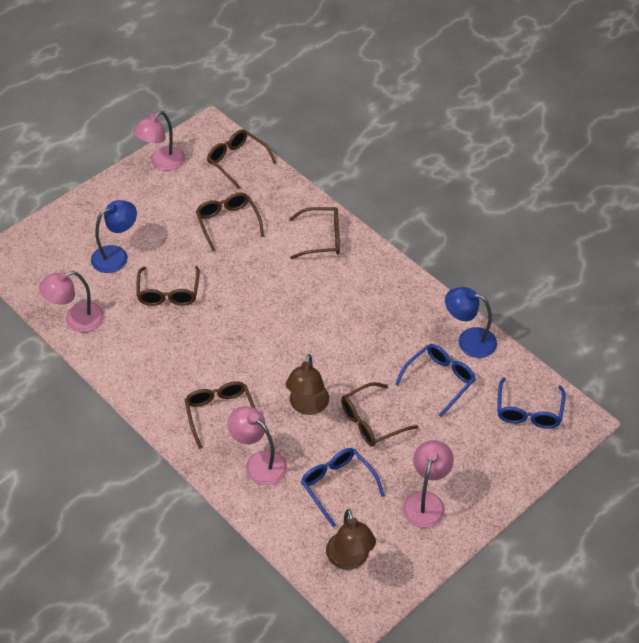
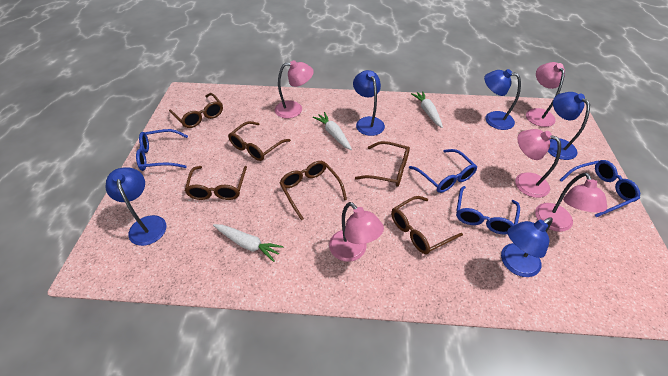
blue glasses: 3 -> 4
blue lamp: 2 -> 5
brown lamp: 2 -> 0
pink lamp: 4 -> 5
white carrot: 0 -> 3

